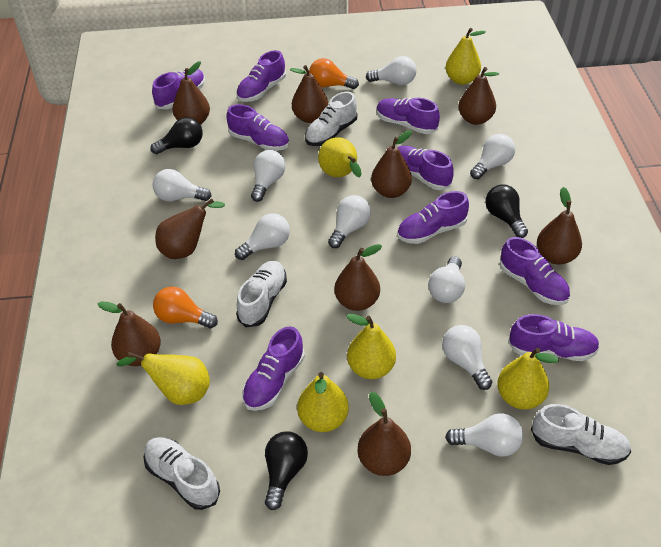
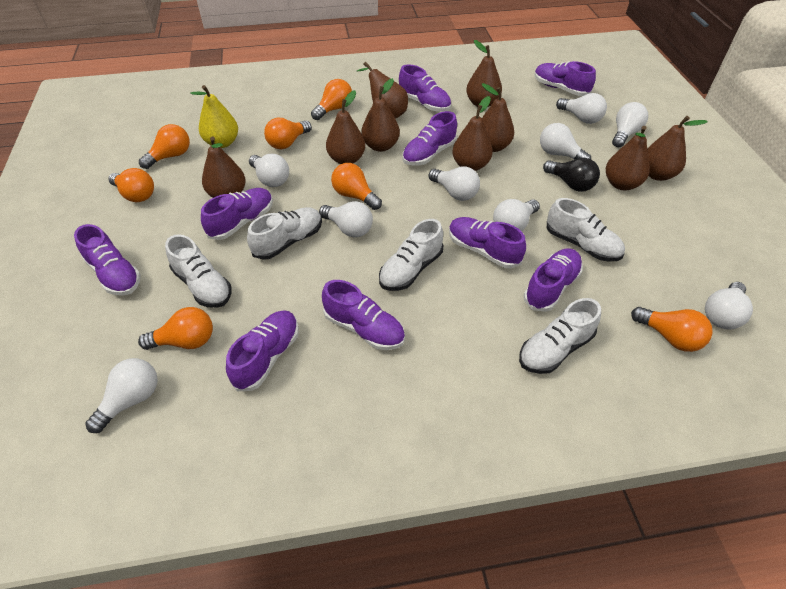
black light bulb: 3 -> 1
orange light bulb: 2 -> 7
white shoe: 4 -> 5
yellow pear: 6 -> 1

